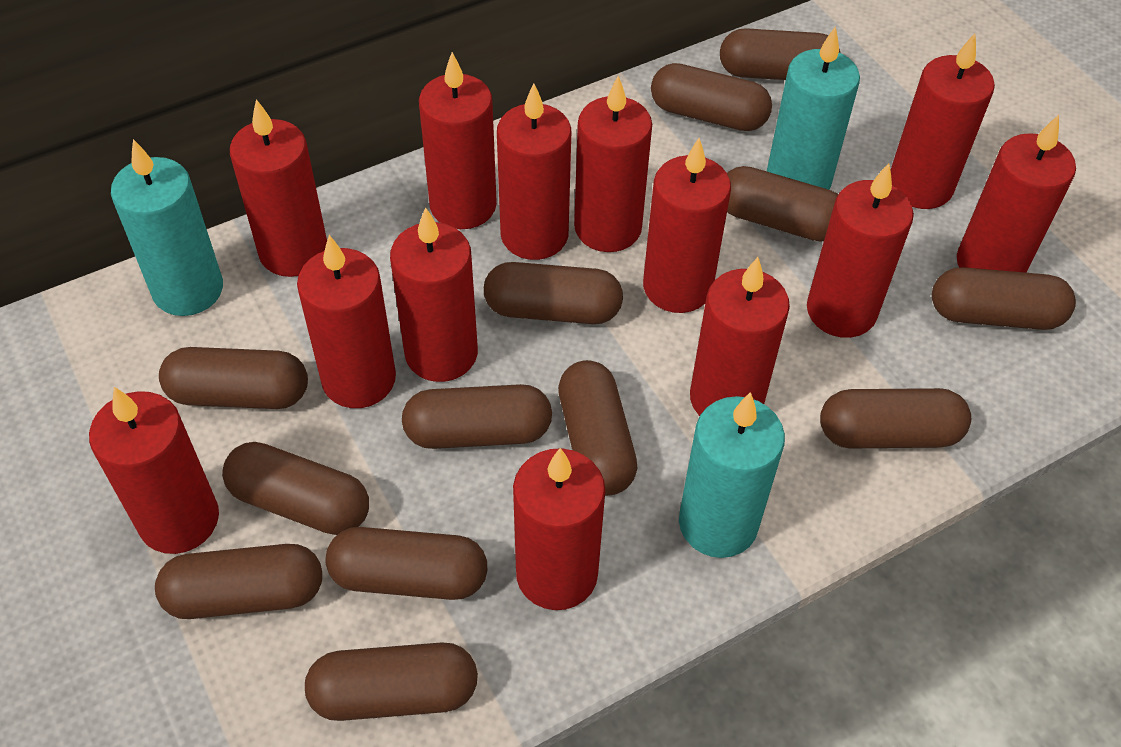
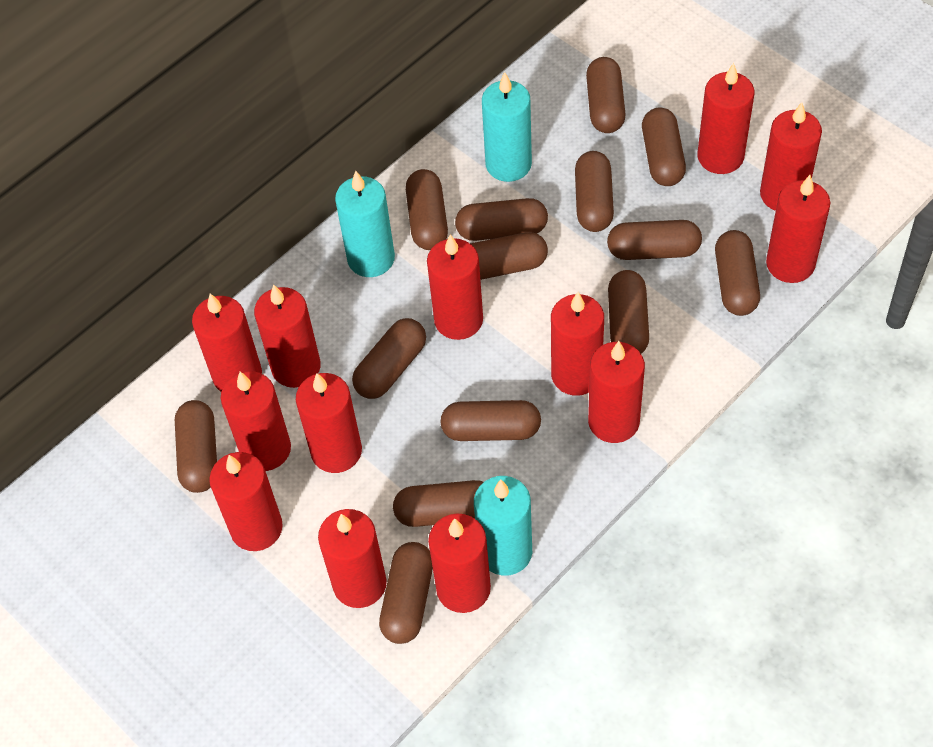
brown capsule: 13 -> 14

